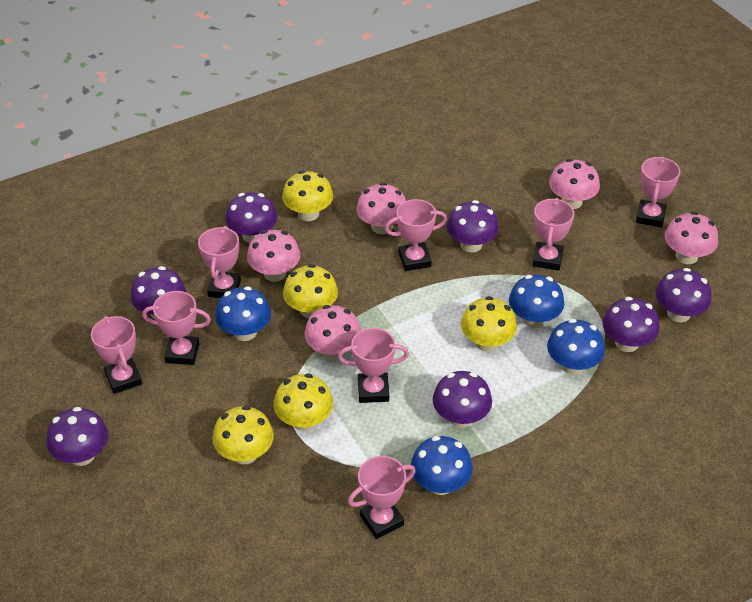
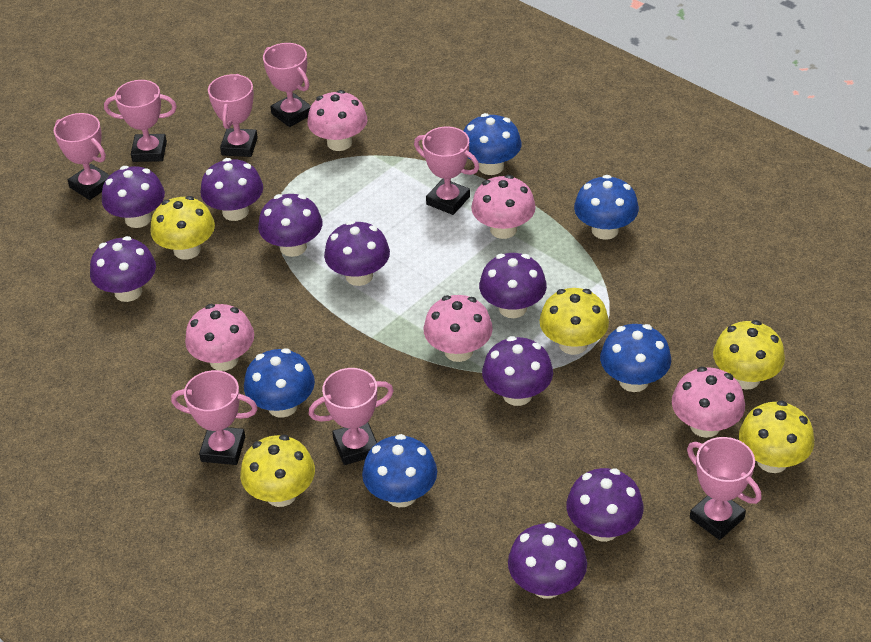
blue mushroom: 4 -> 5
purple mushroom: 7 -> 9

